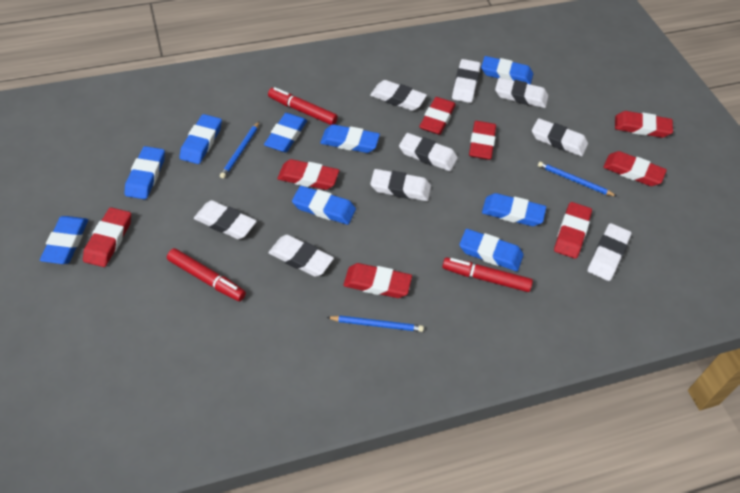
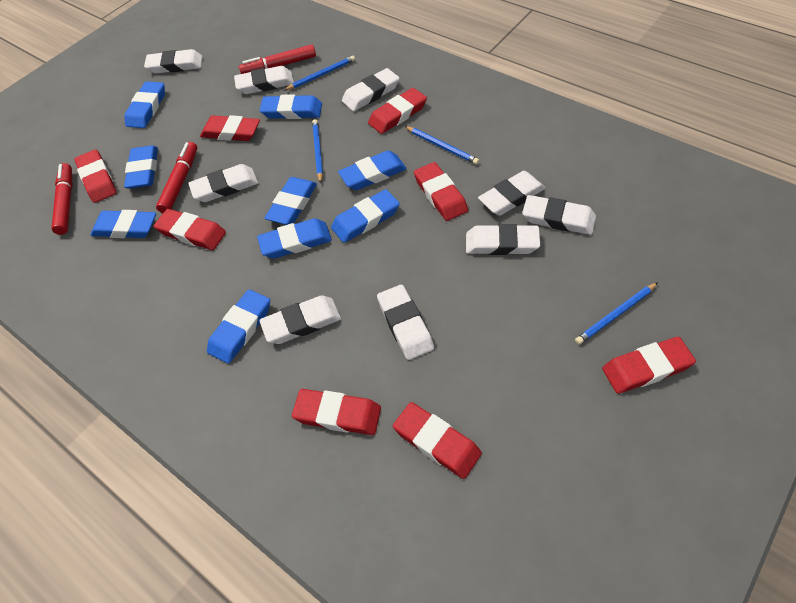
blue pencil: 3 -> 4

